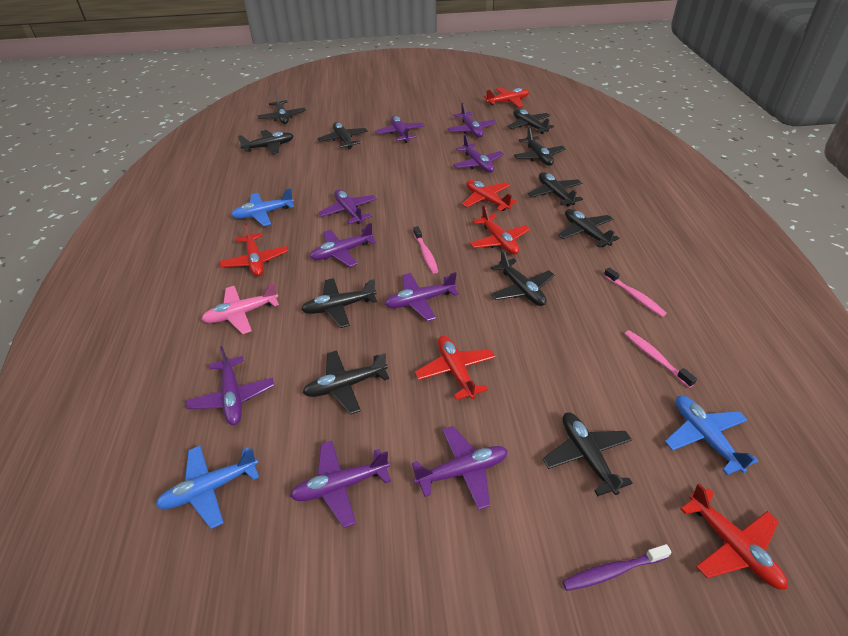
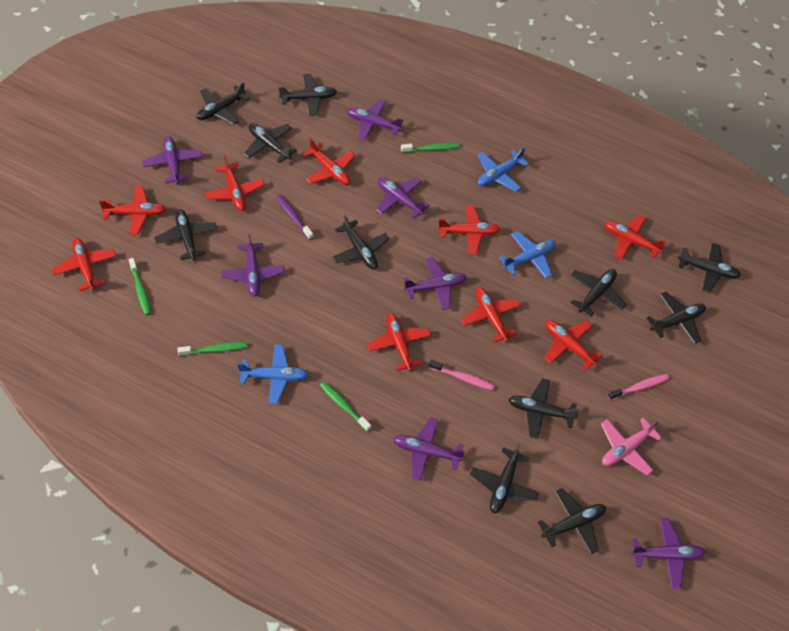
green toothbrush: 0 -> 4
pink toothbrush: 3 -> 2
purple plane: 9 -> 7
red plane: 6 -> 9

